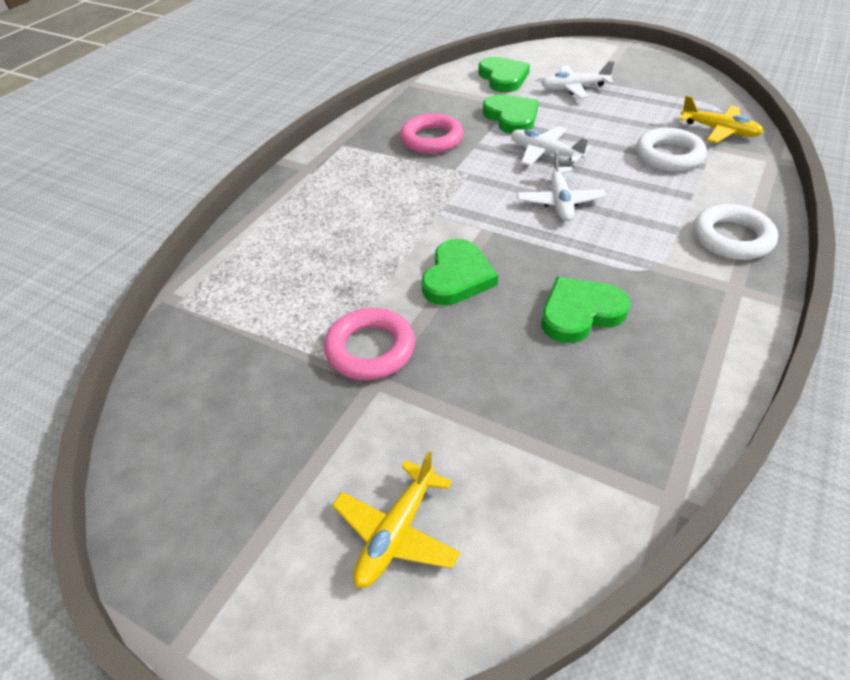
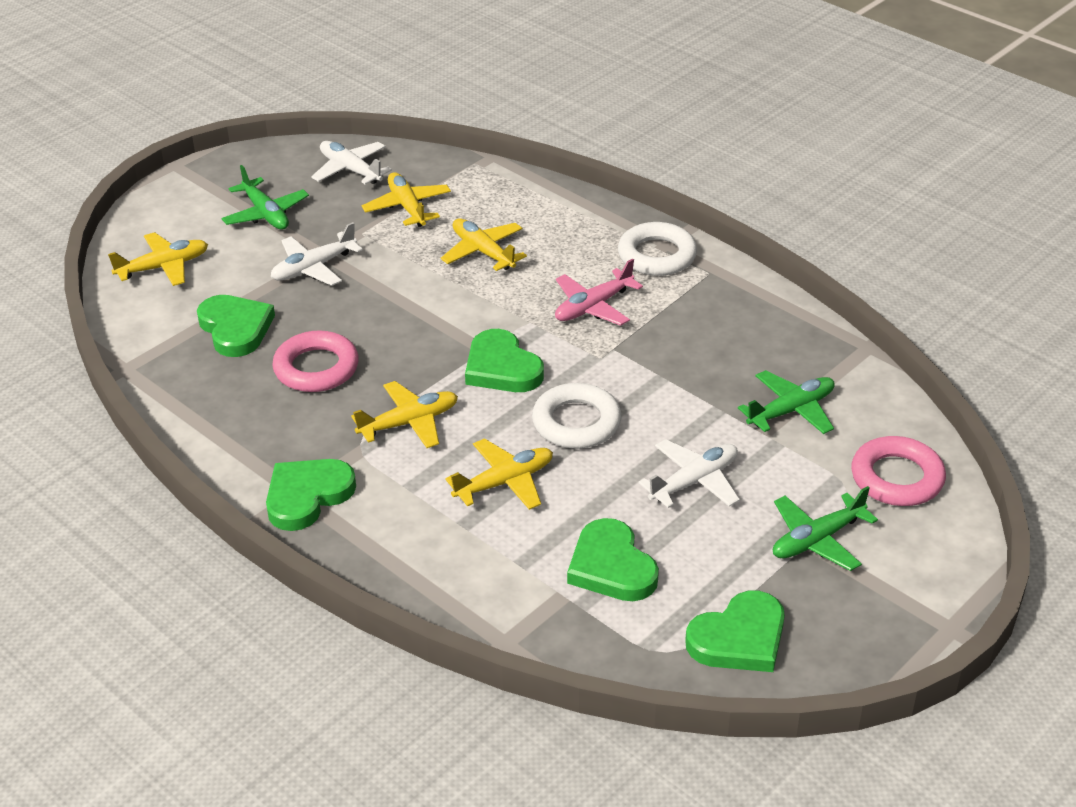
green heart: 4 -> 5
green plane: 0 -> 3
pink plane: 0 -> 1
yellow plane: 2 -> 5

